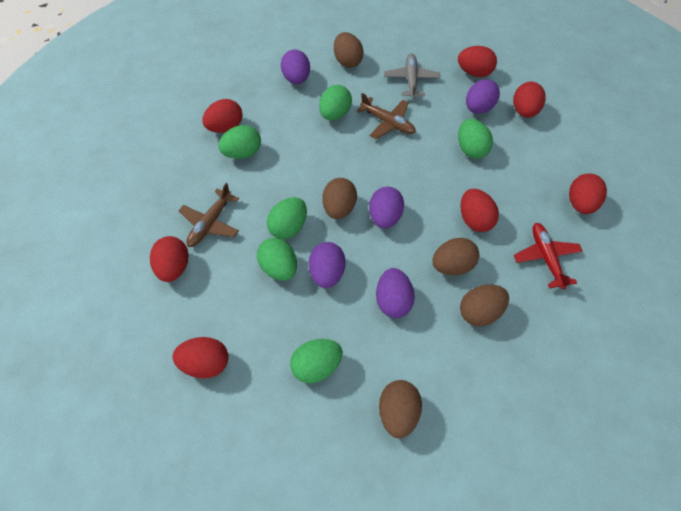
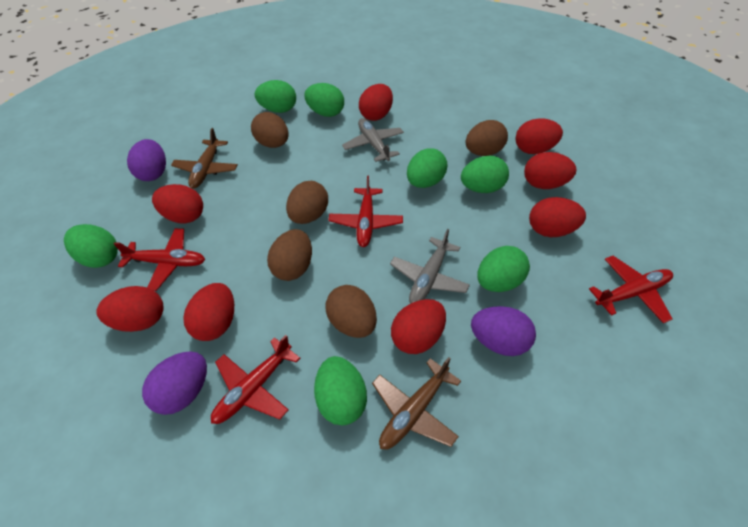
green egg: 6 -> 7
grey plane: 1 -> 2
purple egg: 5 -> 3
red egg: 7 -> 8
red plane: 1 -> 4

